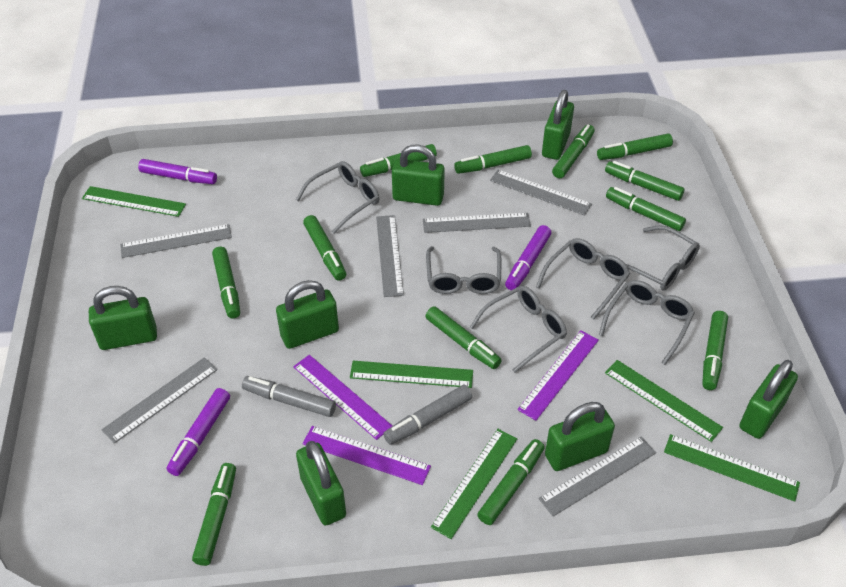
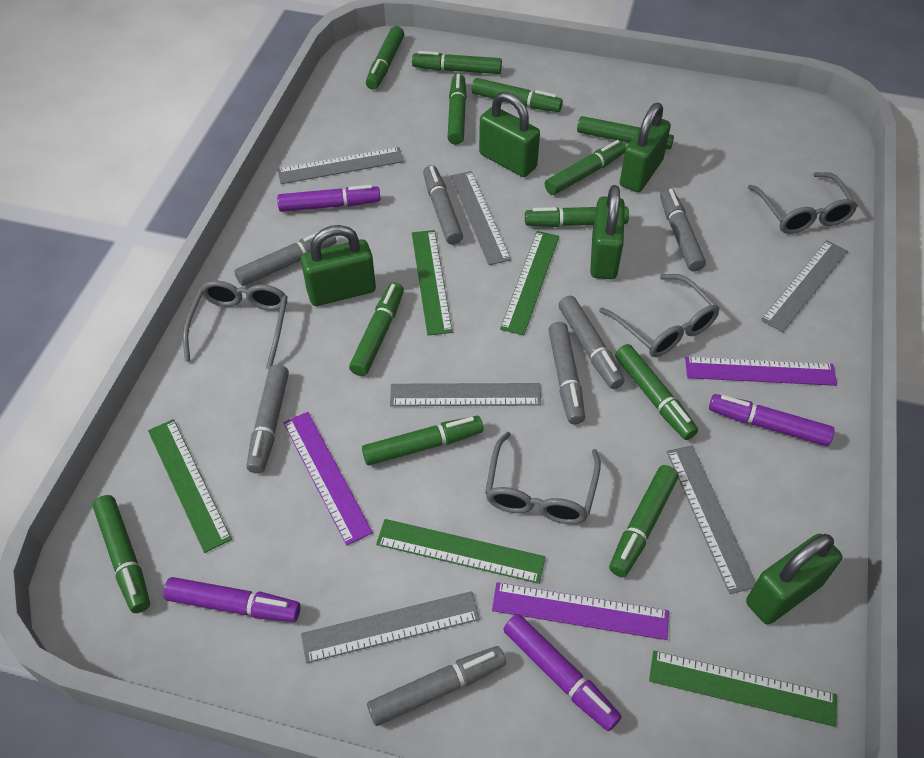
green padlock: 7 -> 5
grey glasses: 6 -> 4
grey marker: 2 -> 7
purple marker: 3 -> 4

